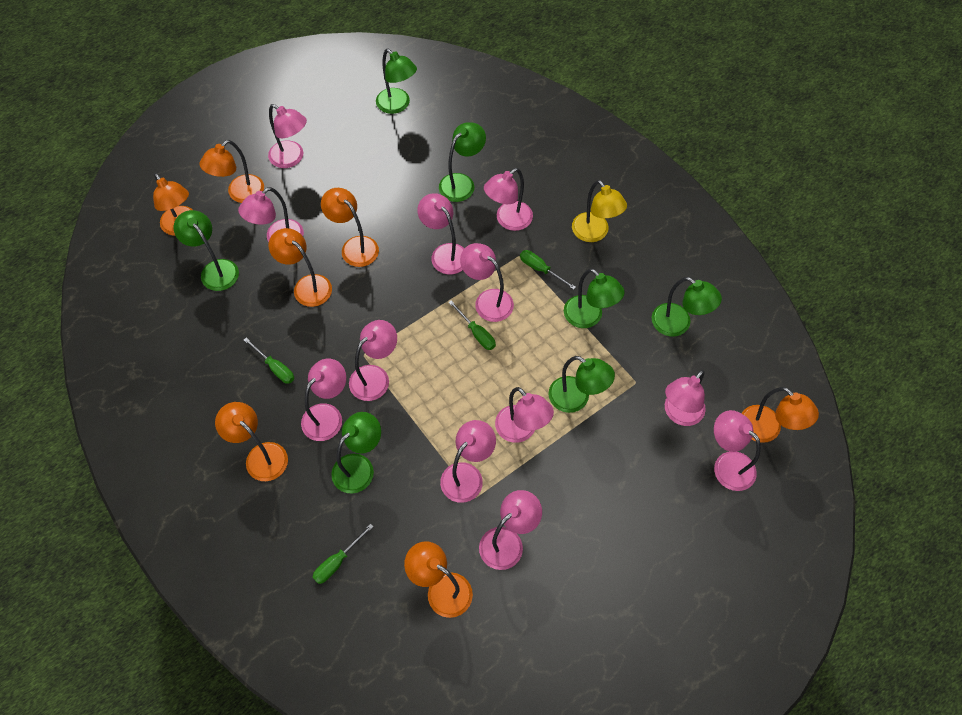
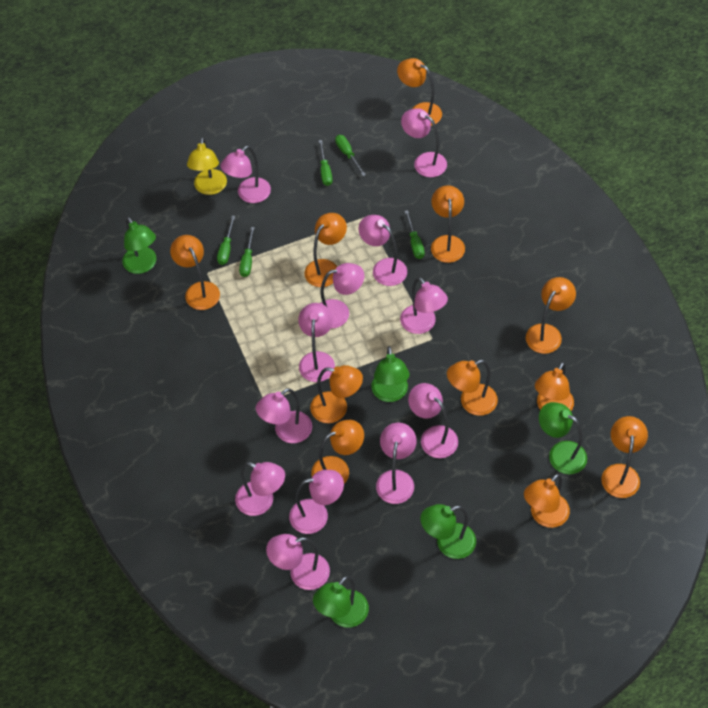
green lamp: 7 -> 5
green screwdriver: 4 -> 5
orange lamp: 7 -> 11

